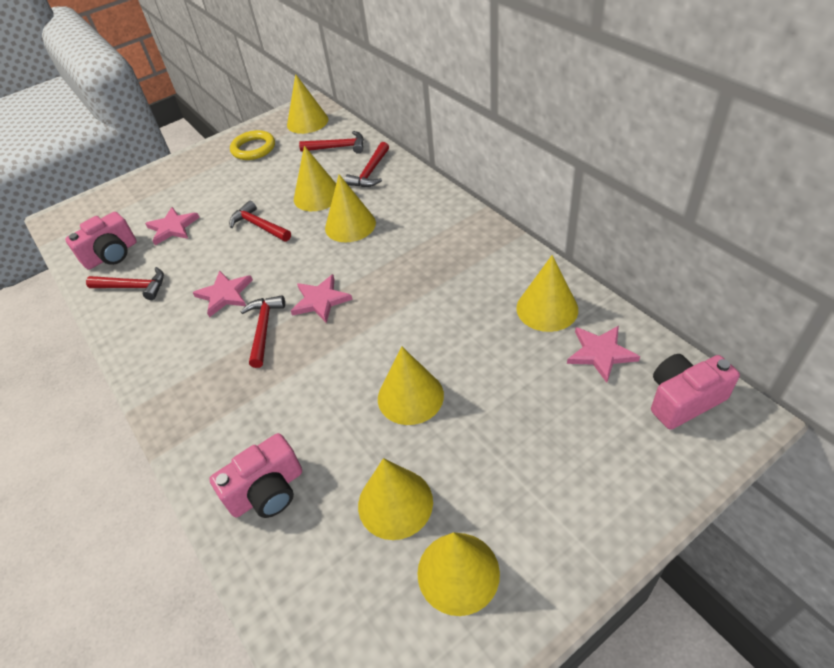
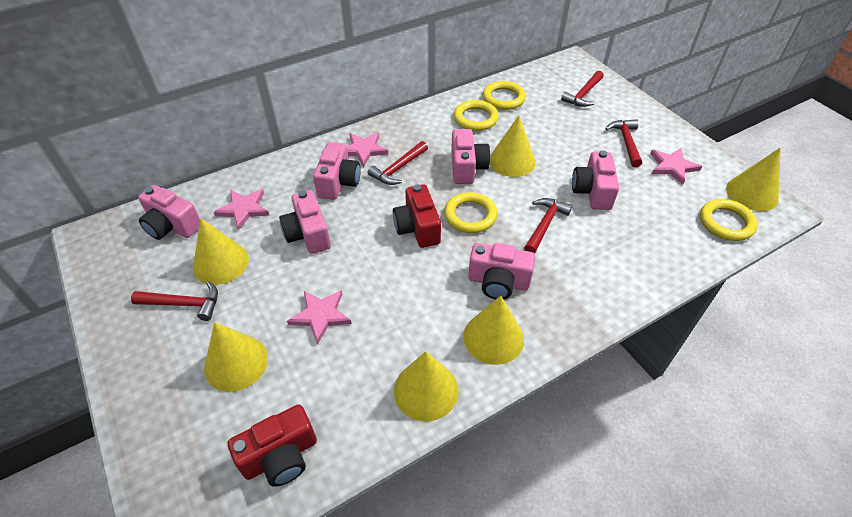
pink camera: 3 -> 6
red camera: 0 -> 2
yellow cone: 7 -> 6
yellow ring: 1 -> 4

